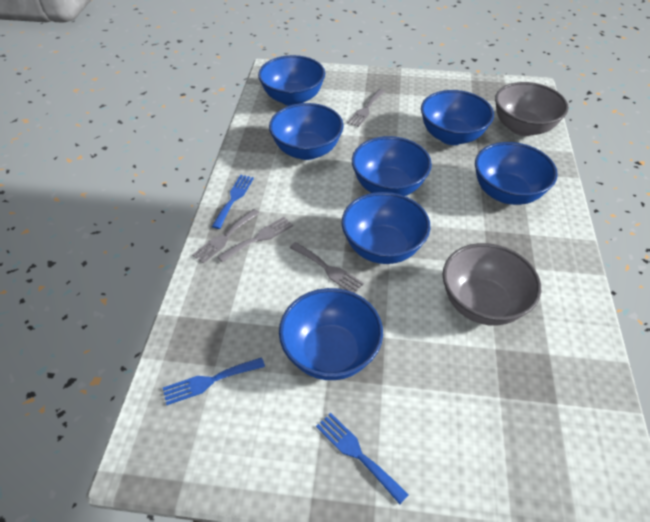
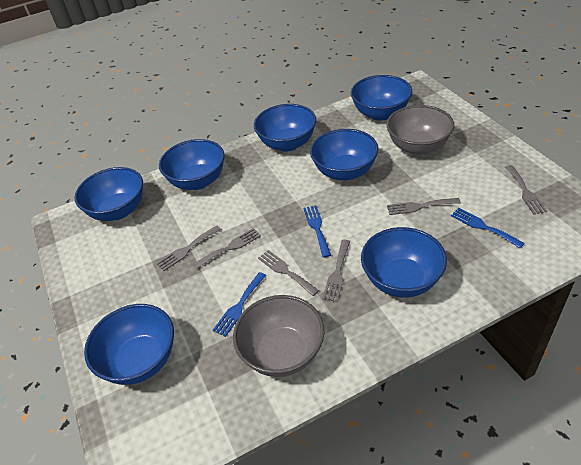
grey fork: 4 -> 6

